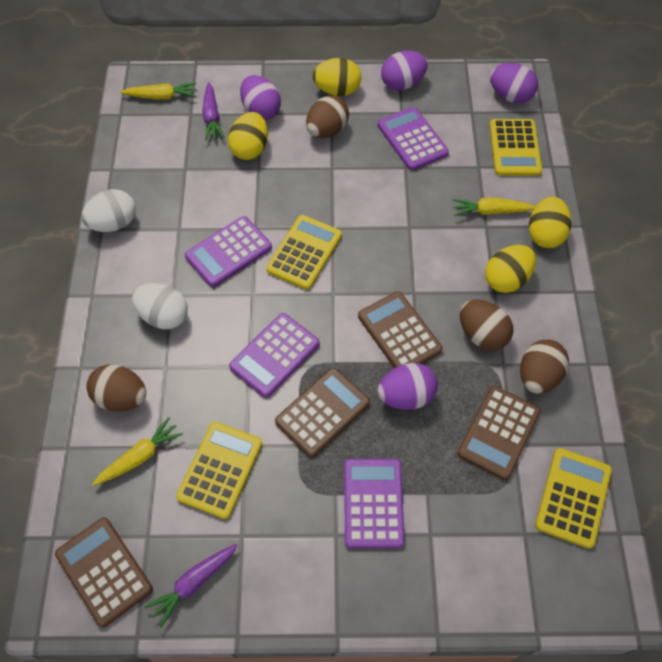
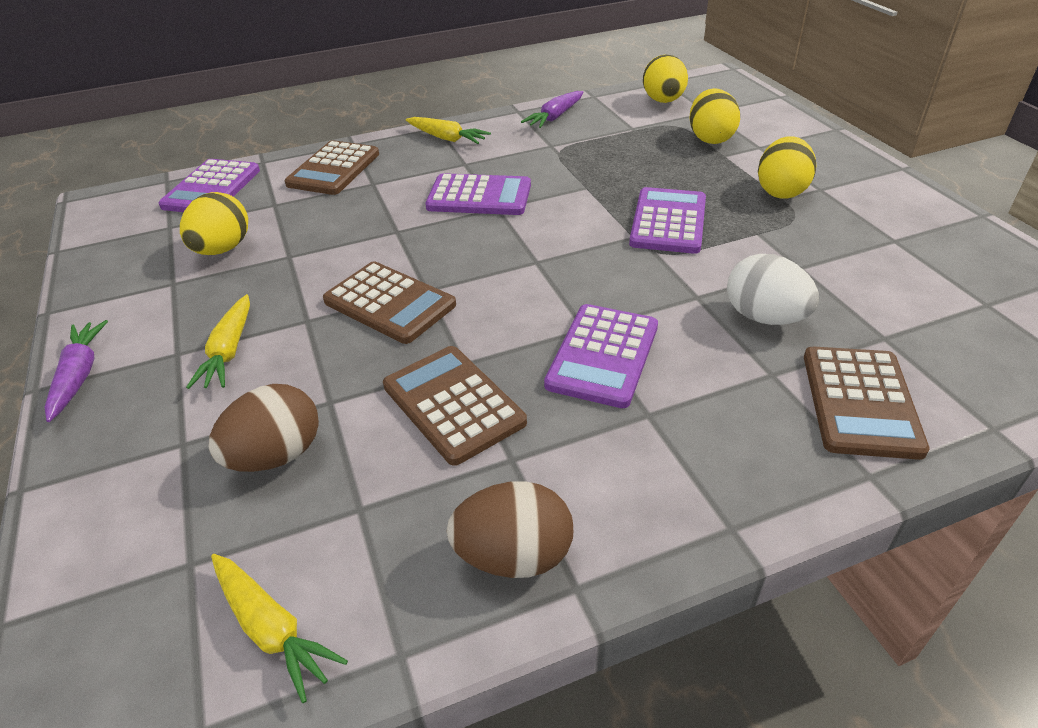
brown egg: 4 -> 2
purple egg: 4 -> 0
white egg: 2 -> 1
yellow calculator: 4 -> 0

